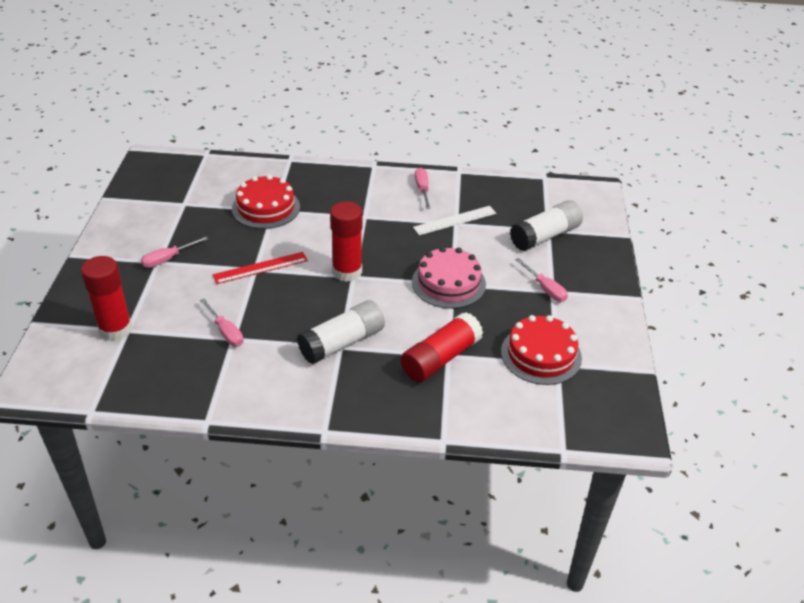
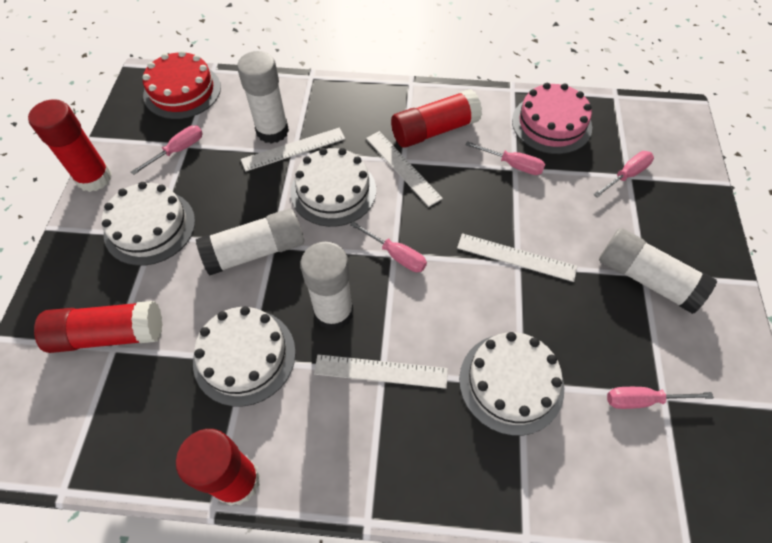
pink screwdriver: 4 -> 5
red cake: 2 -> 1
red glue stick: 3 -> 4
red ruler: 1 -> 0
white cake: 0 -> 4
white glue stick: 2 -> 4
white ruler: 1 -> 4

